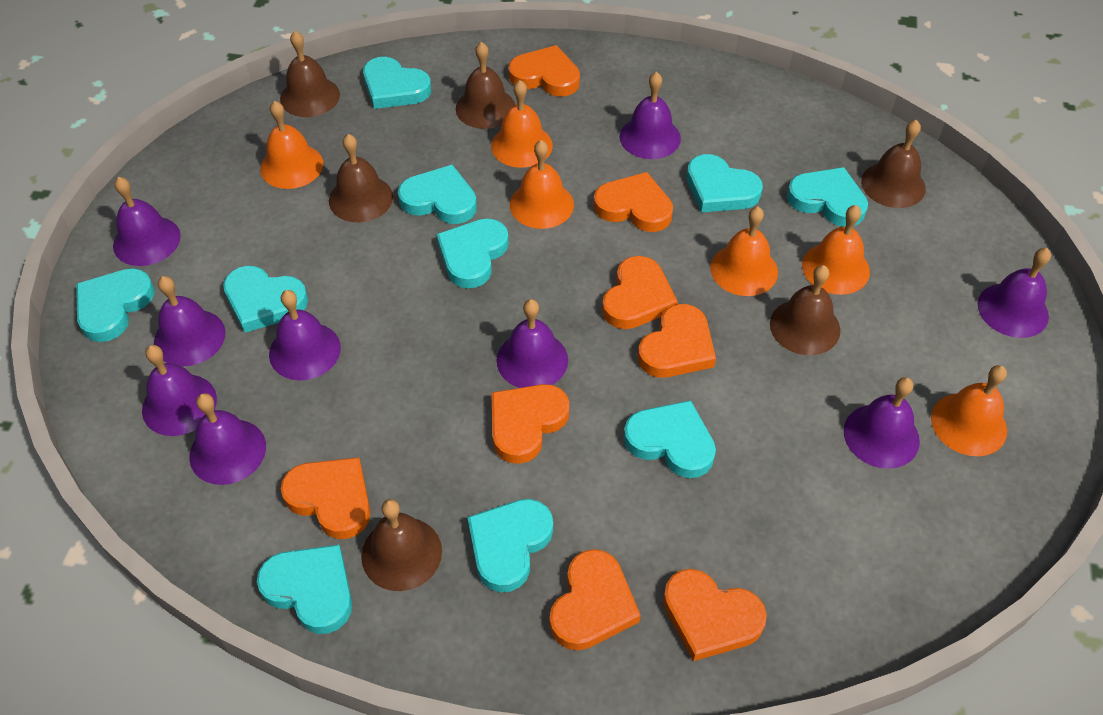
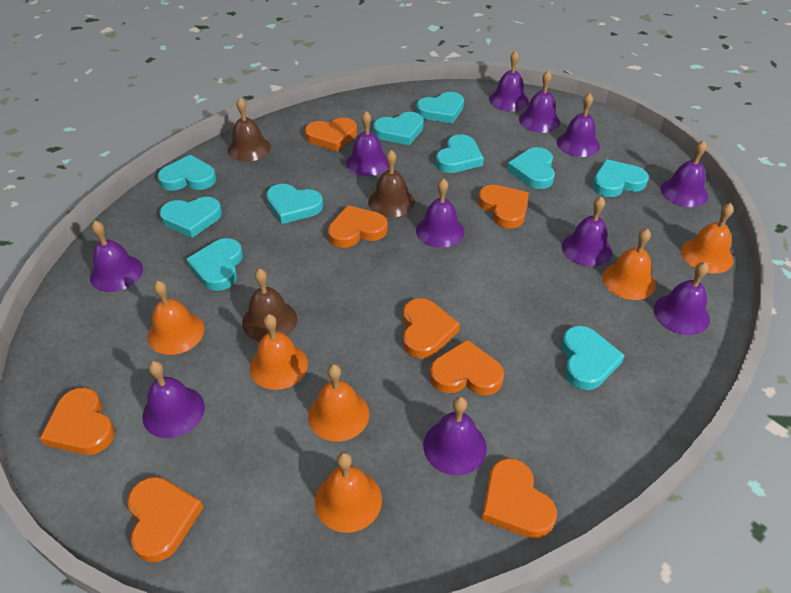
brown bell: 6 -> 3
purple bell: 9 -> 11

